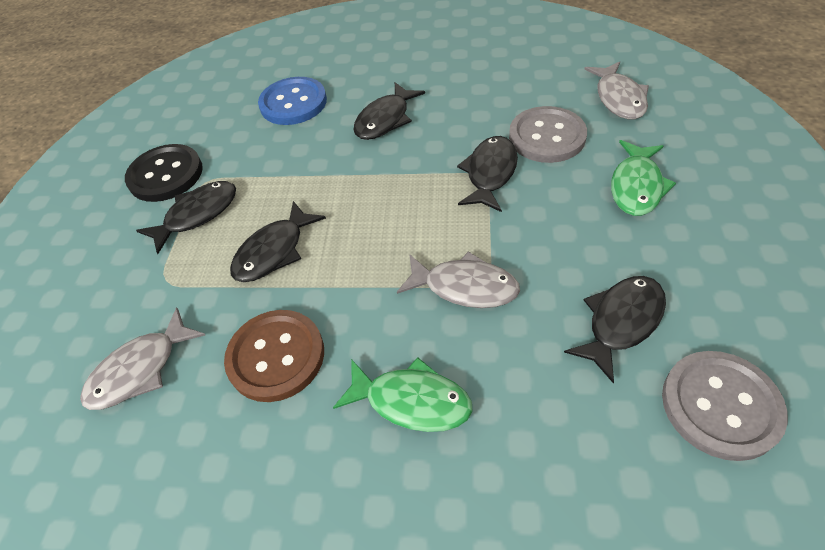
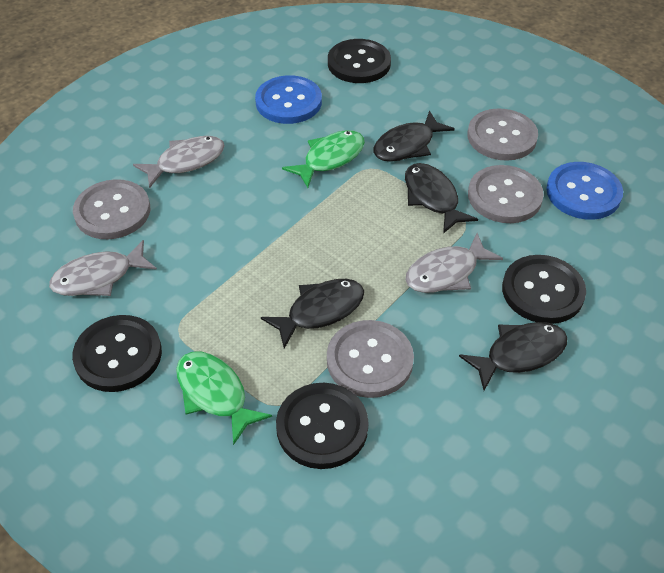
black button: 1 -> 4
black fish: 5 -> 4
blue button: 1 -> 2
brown button: 1 -> 0
grey button: 2 -> 4

